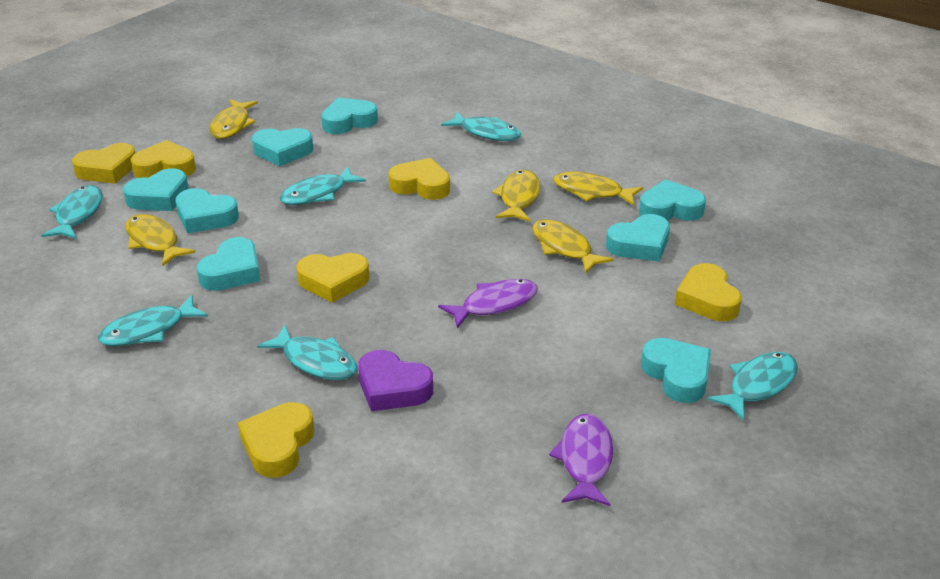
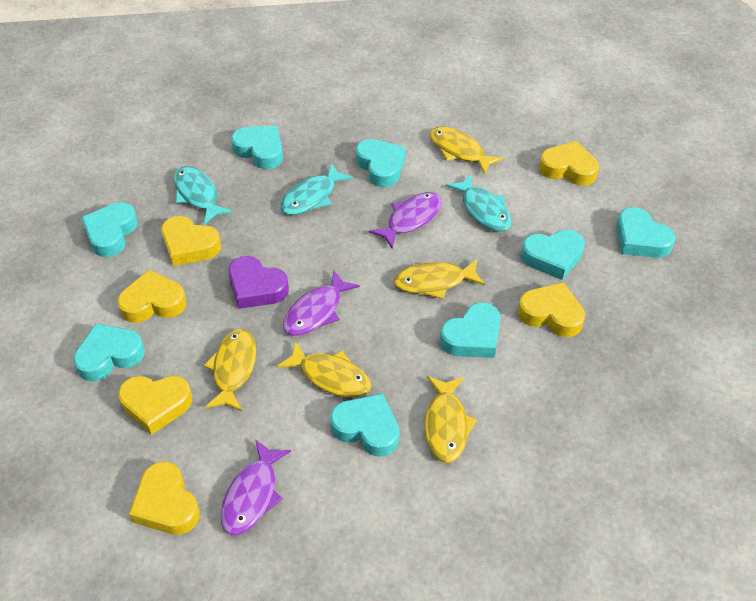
purple fish: 2 -> 3
turquoise fish: 6 -> 3

